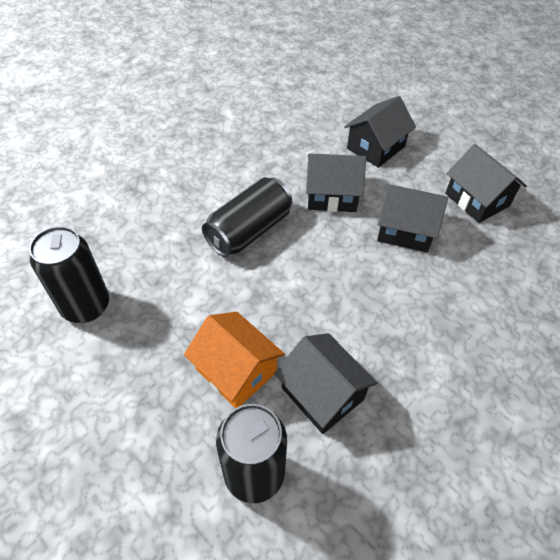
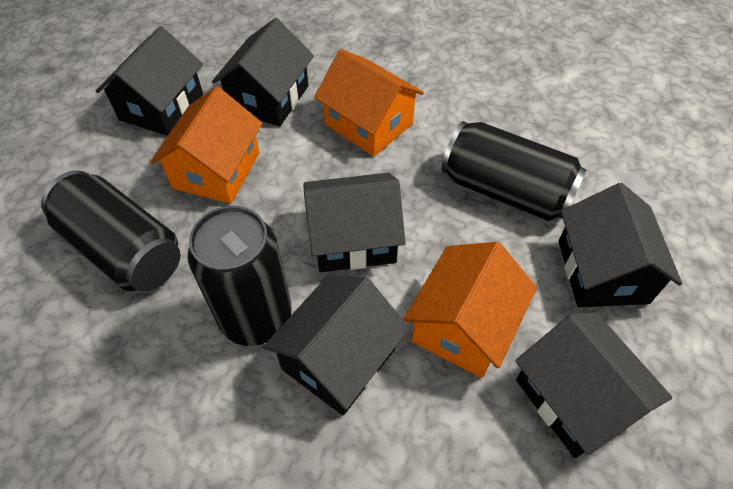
black house: 5 -> 6
orange house: 1 -> 3

